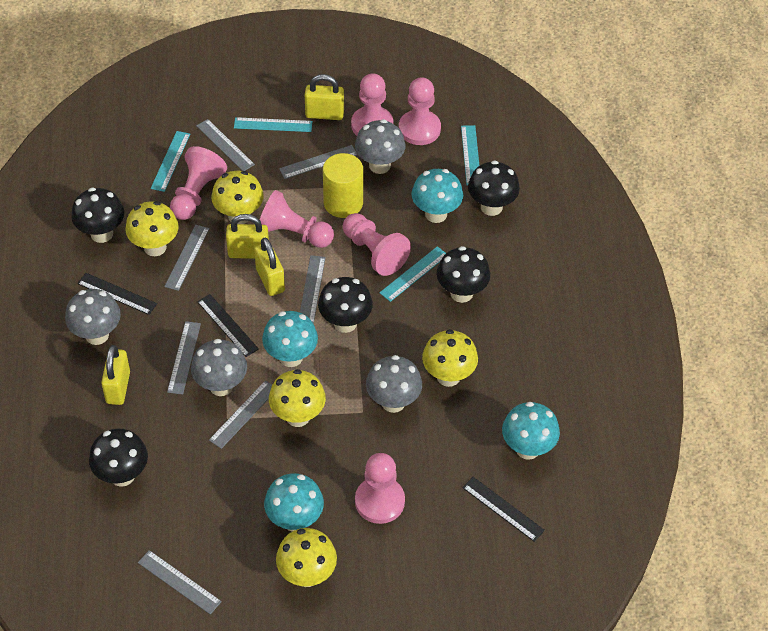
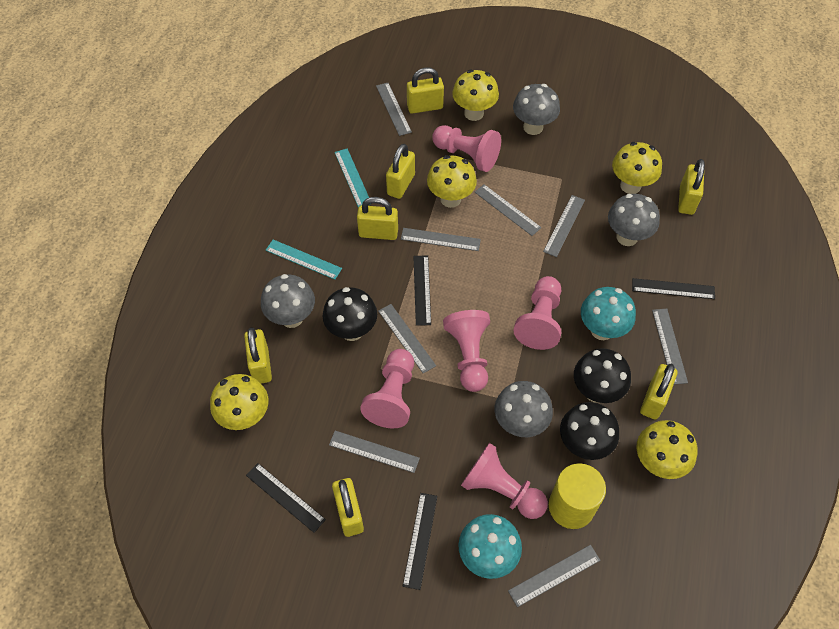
black mushroom: 5 -> 3
black ruler: 3 -> 4
grey ruler: 7 -> 8
pink pawn: 6 -> 5
turquoise mushroom: 4 -> 2
turquoise ruler: 4 -> 2
yellow padlock: 4 -> 7

